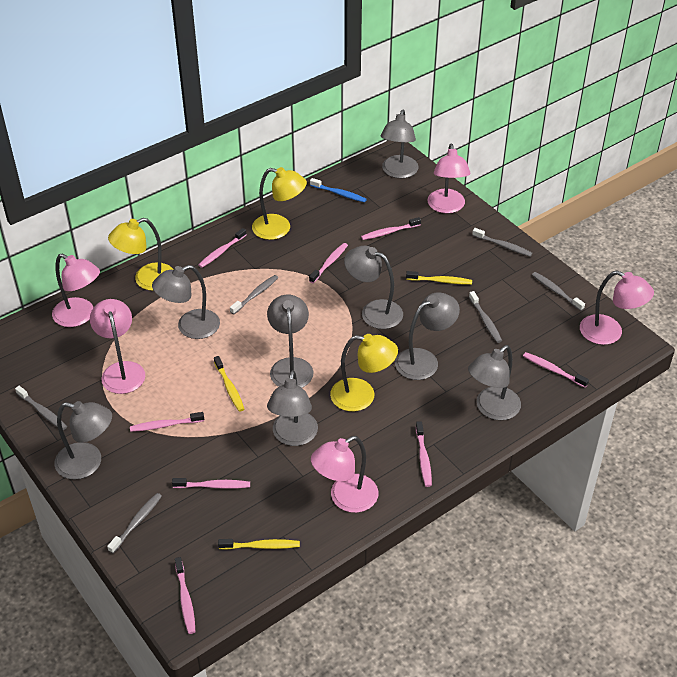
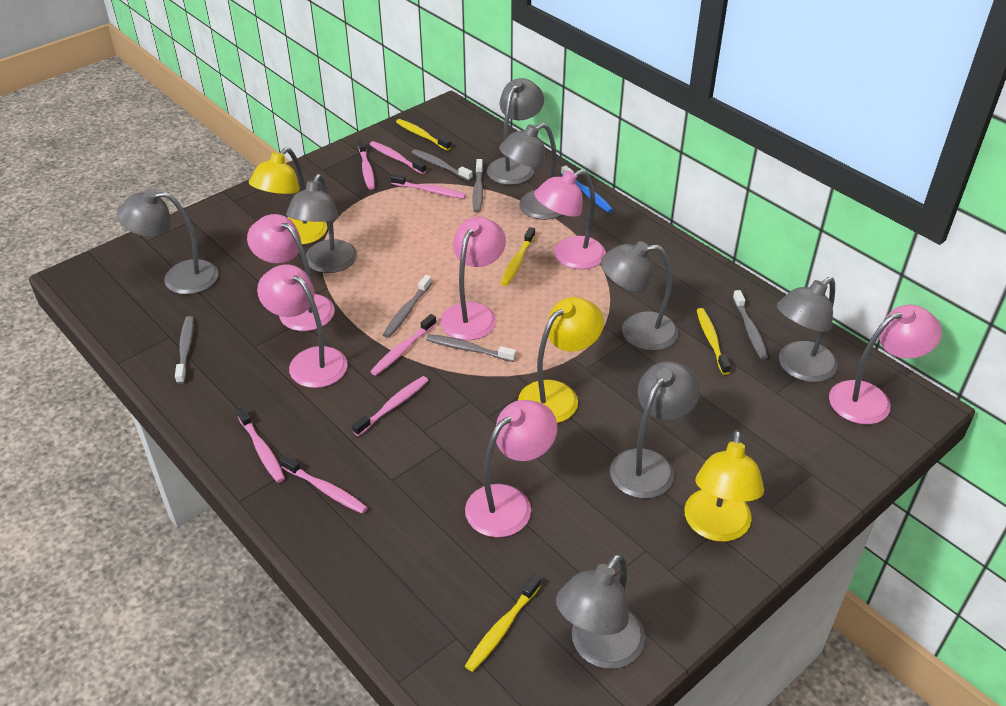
pink lamp: 5 -> 6
pink toothbrush: 8 -> 7
yellow toothbrush: 3 -> 4

